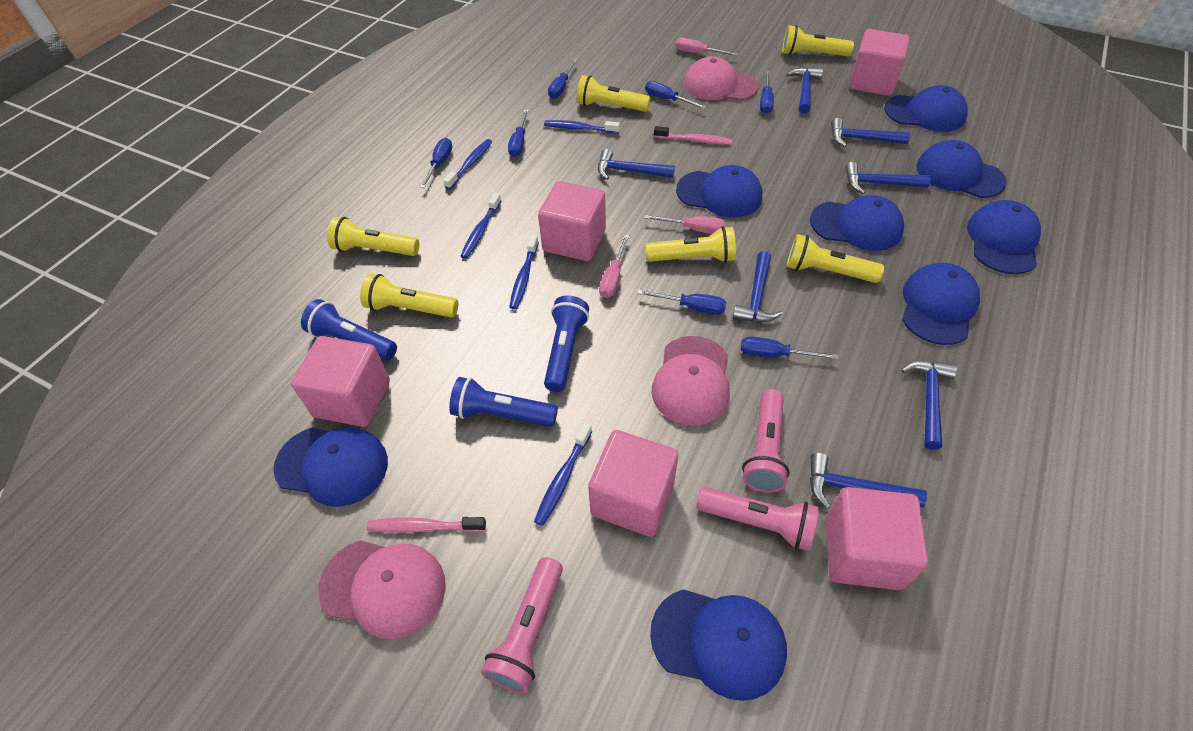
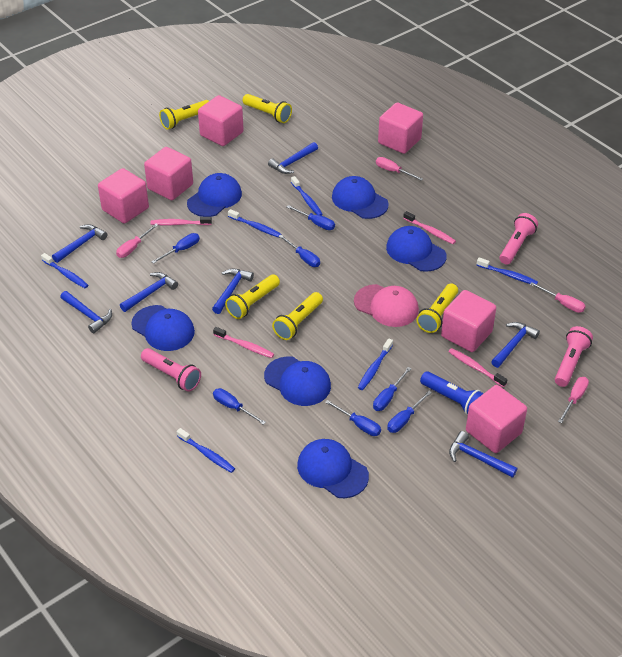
blue cap: 8 -> 6
blue flashlight: 3 -> 1
blue toothbrush: 5 -> 6
pink cap: 3 -> 1
pink cube: 5 -> 6
pink screwdriver: 3 -> 4
pink toothbrush: 2 -> 4
yellow flashlight: 6 -> 5

